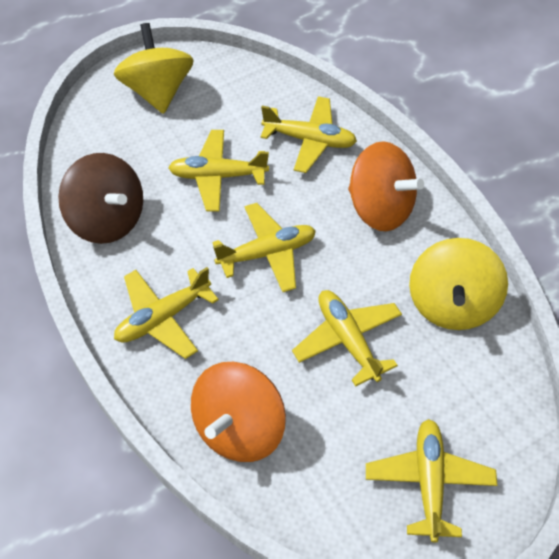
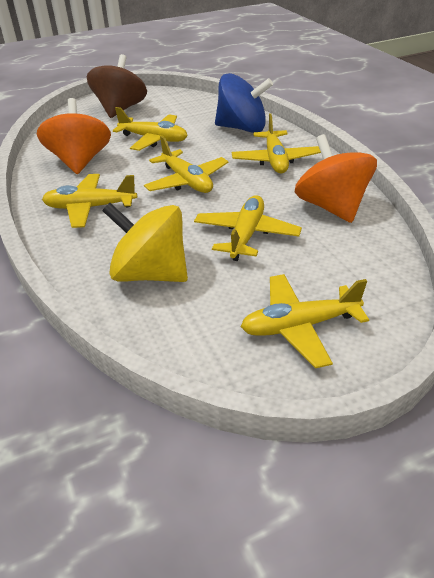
blue spinning top: 0 -> 1
yellow spinning top: 2 -> 1

